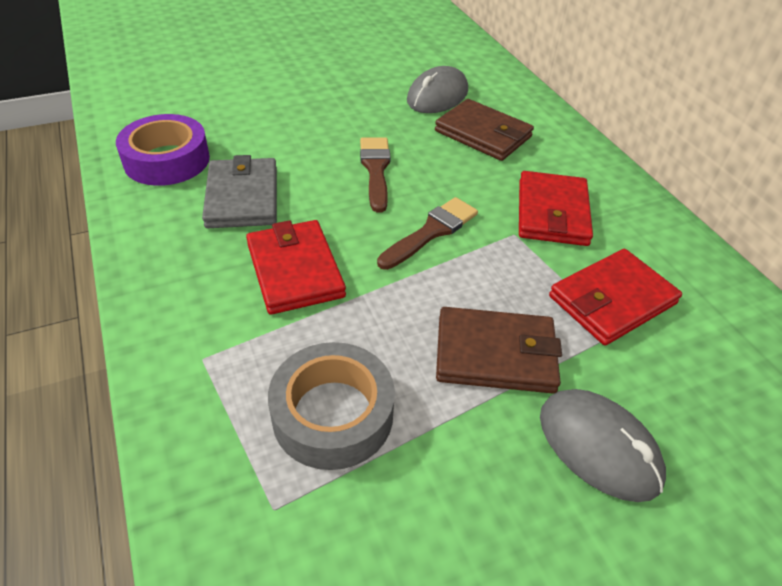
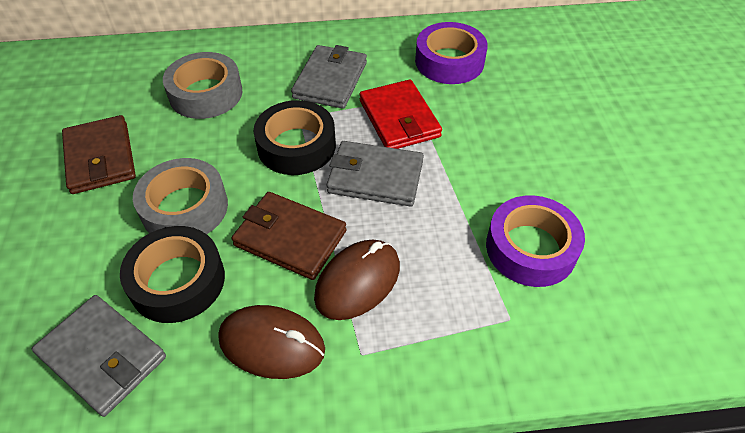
black tape: 0 -> 2
brown brush: 2 -> 0
brown mouse: 0 -> 2
grey mouse: 2 -> 0
grey tape: 1 -> 2
grey wallet: 1 -> 3
purple tape: 1 -> 2
red wallet: 3 -> 1

